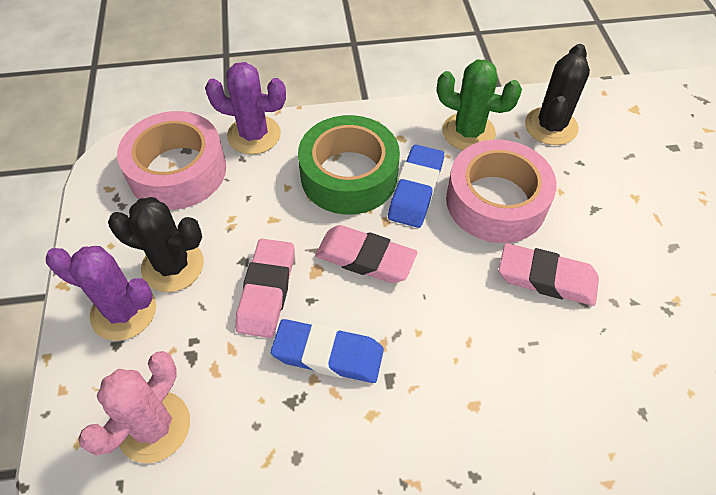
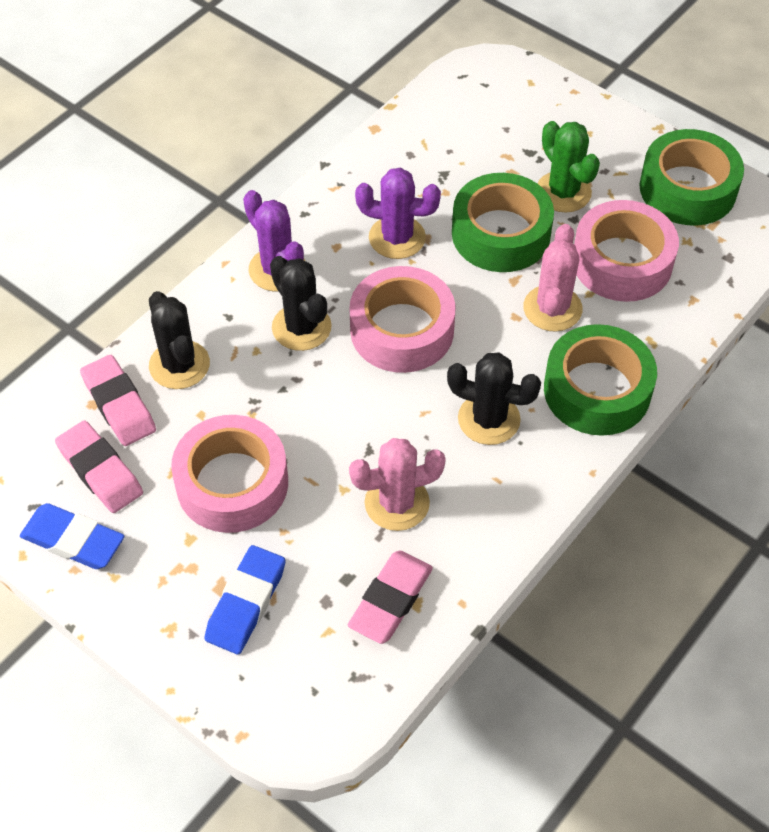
black cactus: 2 -> 3
green tape: 1 -> 3
pink cactus: 1 -> 2
pink tape: 2 -> 3

